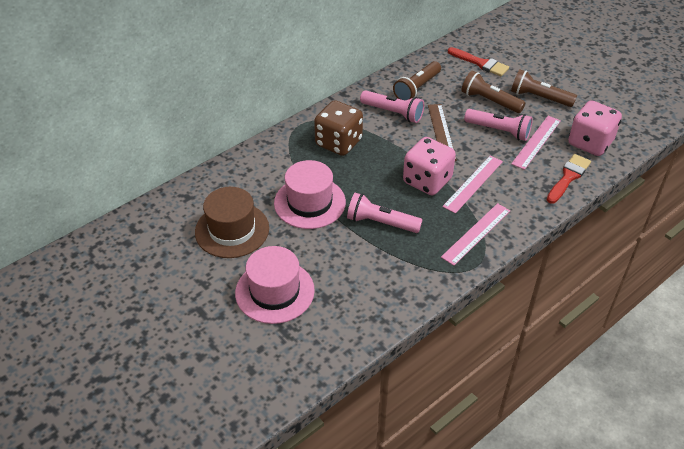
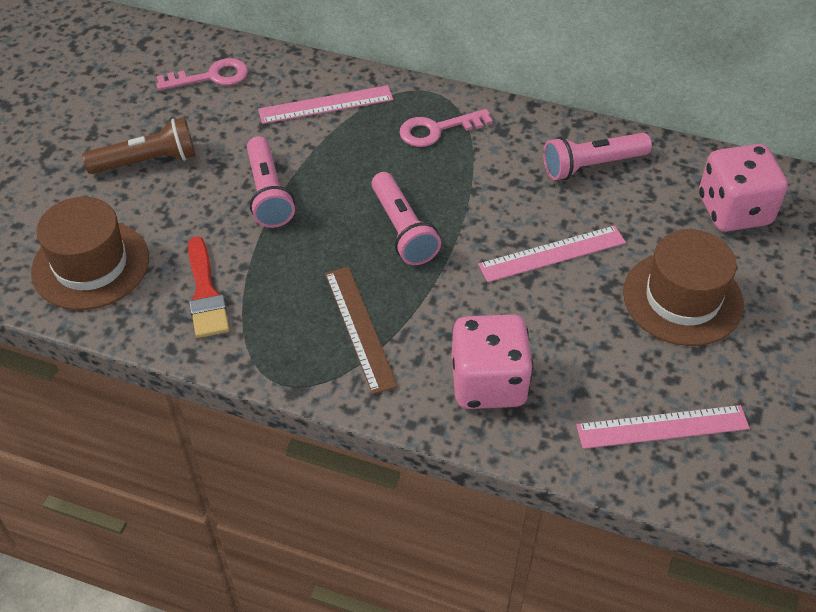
brown dice: 1 -> 0
brown flashlight: 3 -> 1
brown hat: 1 -> 2
pink hat: 2 -> 0
pink key: 0 -> 2
red brush: 2 -> 1

